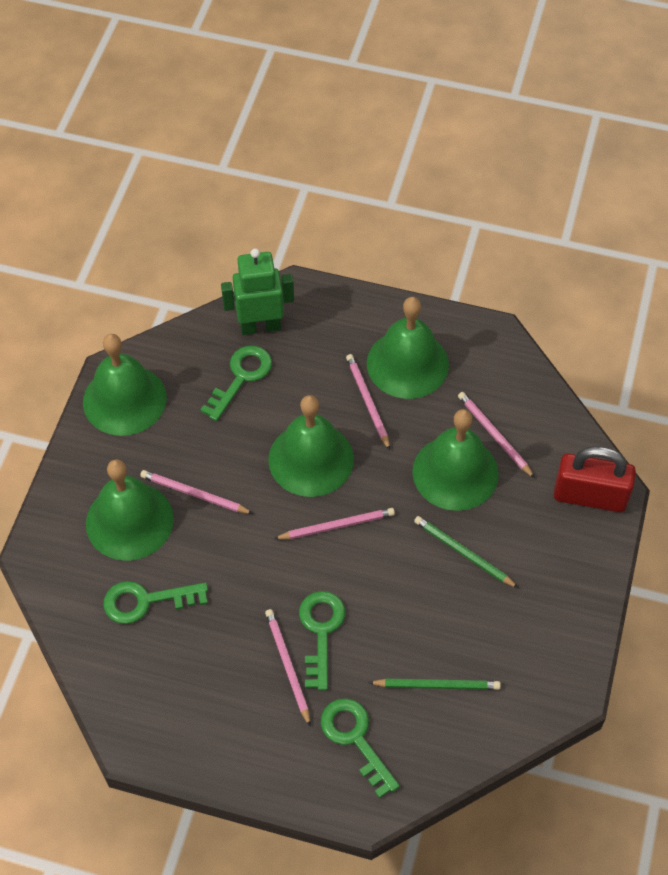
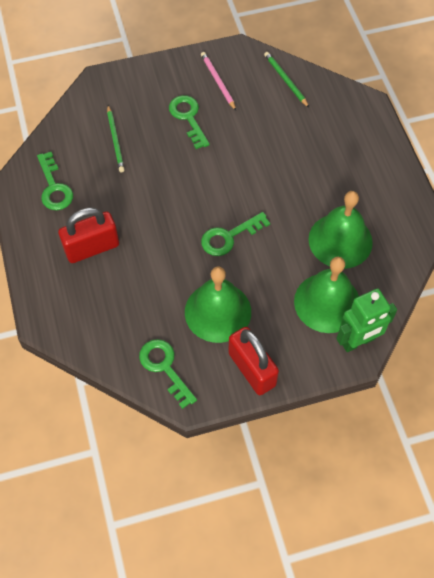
green bell: 5 -> 3
pink pencil: 5 -> 1
red padlock: 1 -> 2

